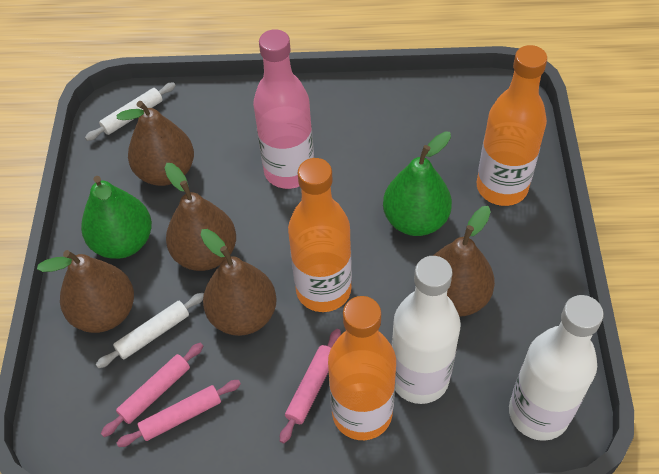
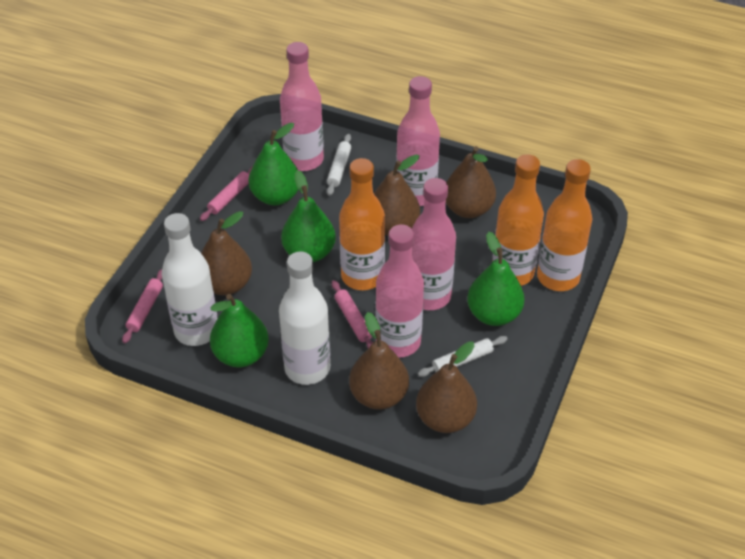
green pear: 2 -> 4
pink bottle: 1 -> 4

